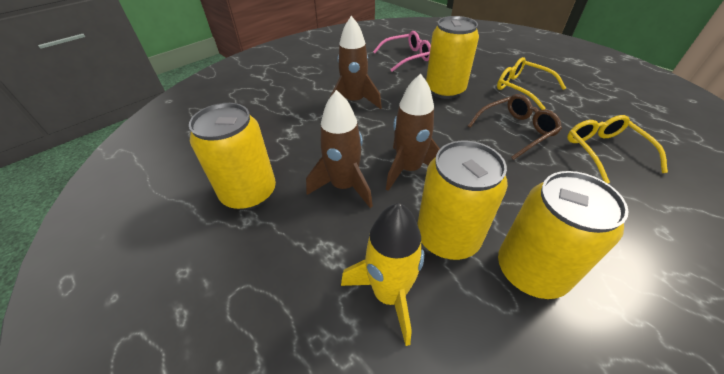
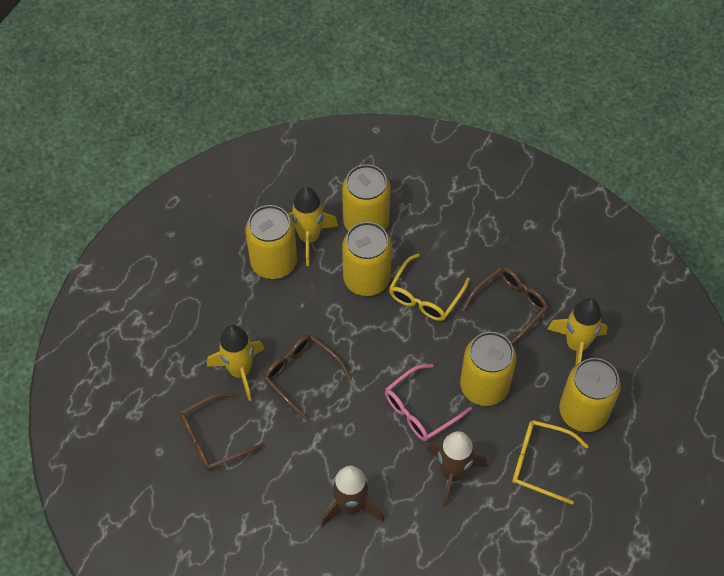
brown glasses: 1 -> 3
brown rocket: 3 -> 2
yellow can: 4 -> 5
yellow rocket: 1 -> 3

